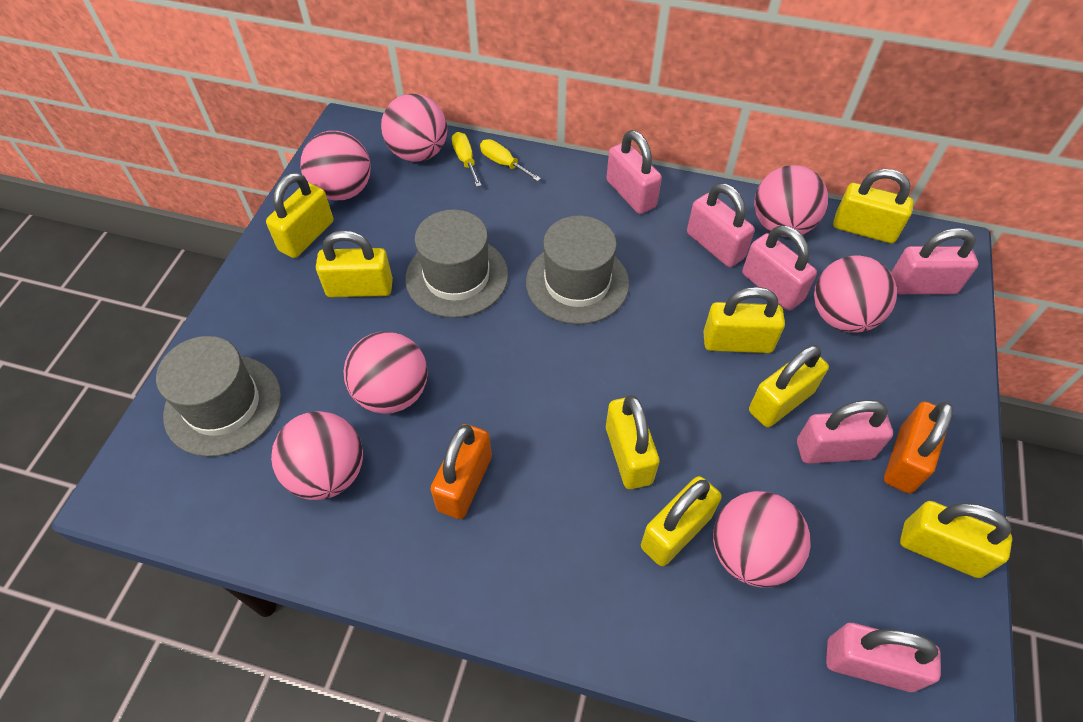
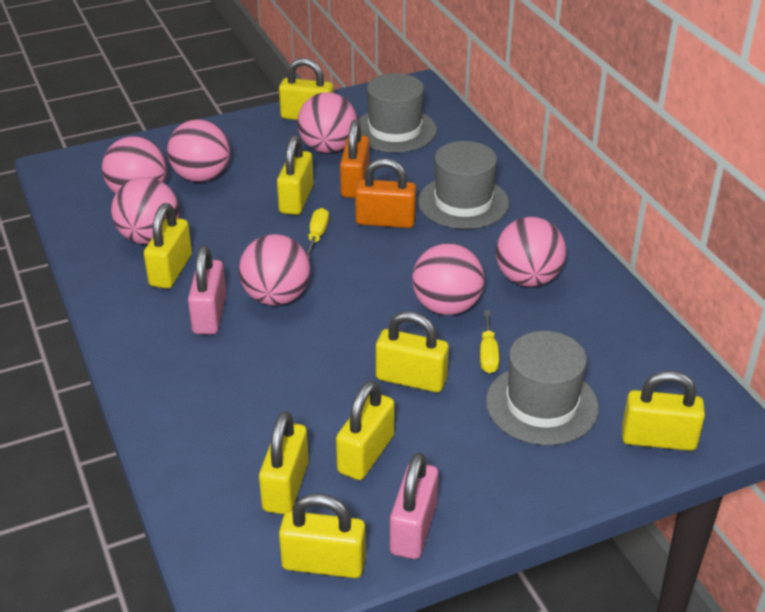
pink padlock: 6 -> 2

